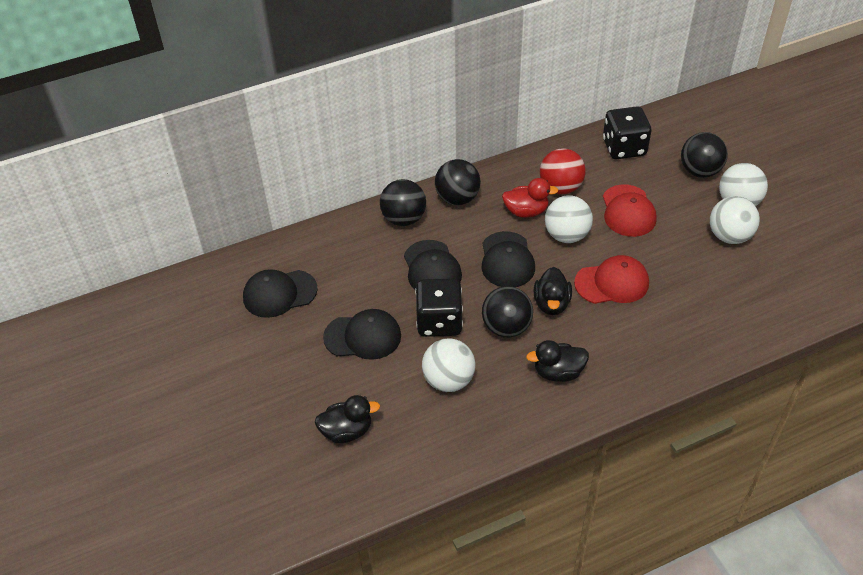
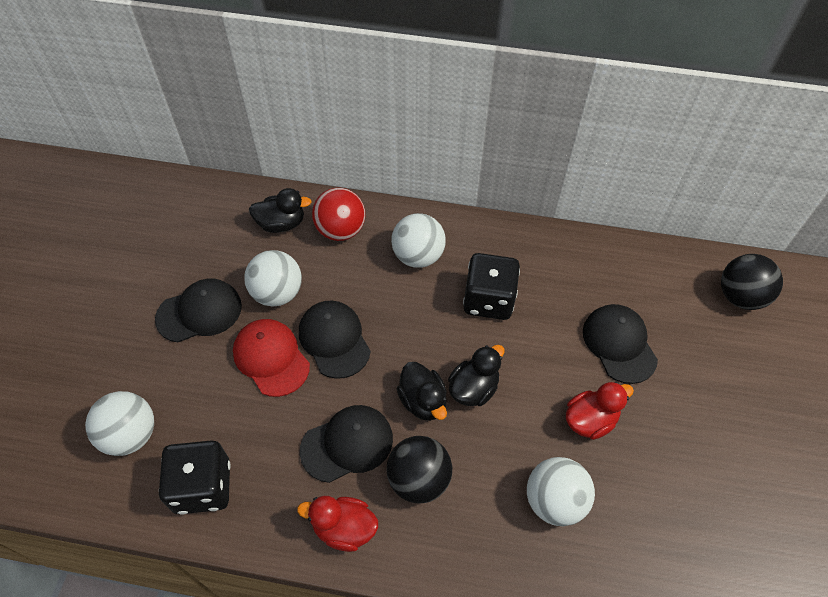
black ball: 4 -> 2
red cap: 2 -> 1
red duck: 1 -> 2

